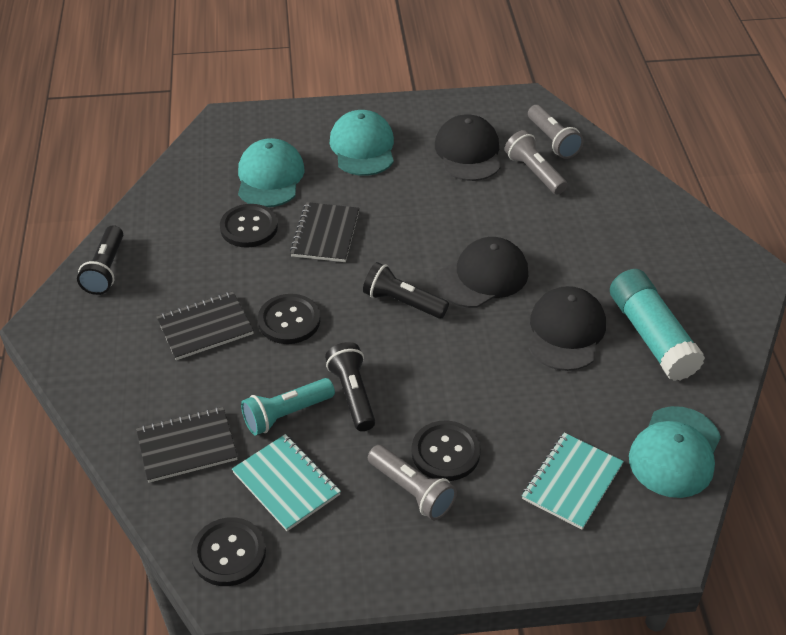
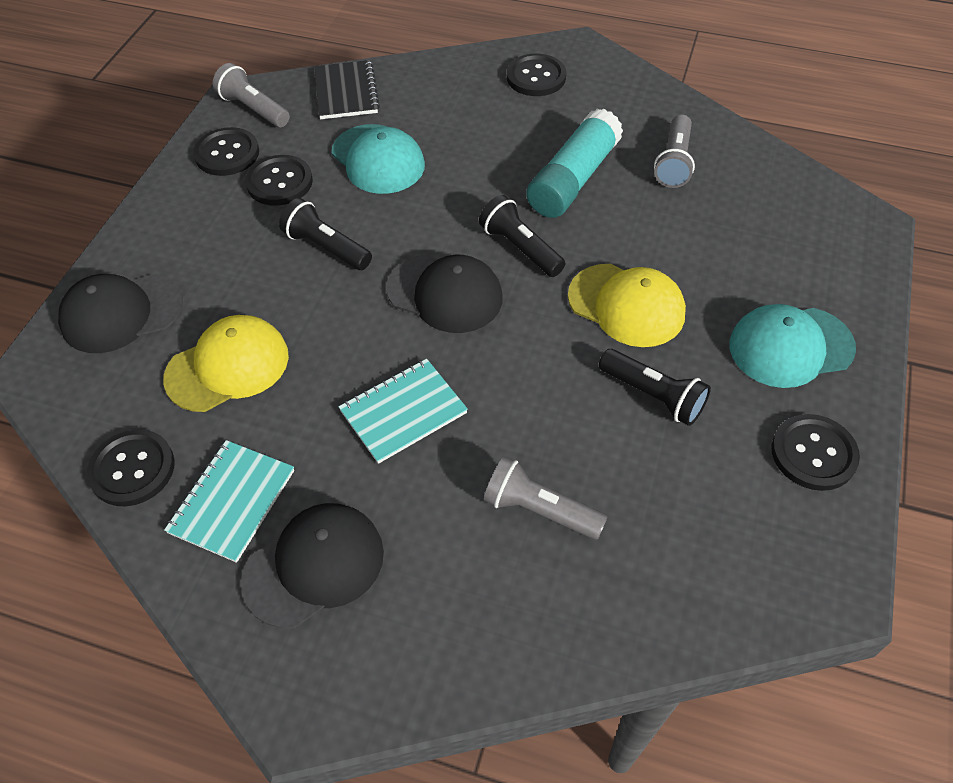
black button: 4 -> 5
black notebook: 3 -> 1
turquoise cap: 3 -> 2
turquoise flashlight: 1 -> 0
yellow cap: 0 -> 2

